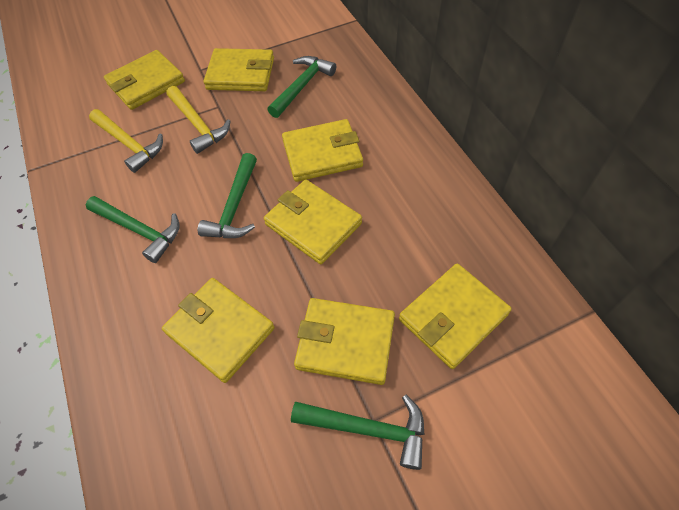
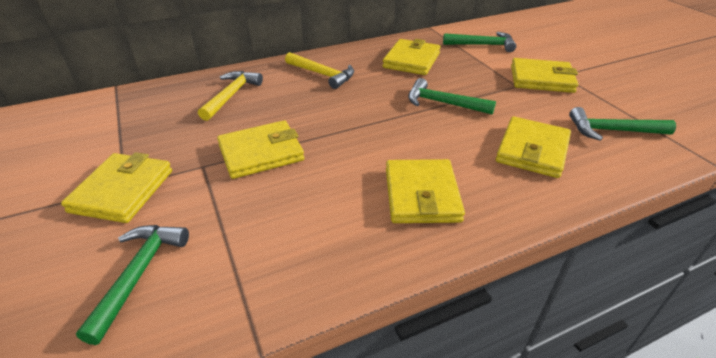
yellow wallet: 7 -> 6

